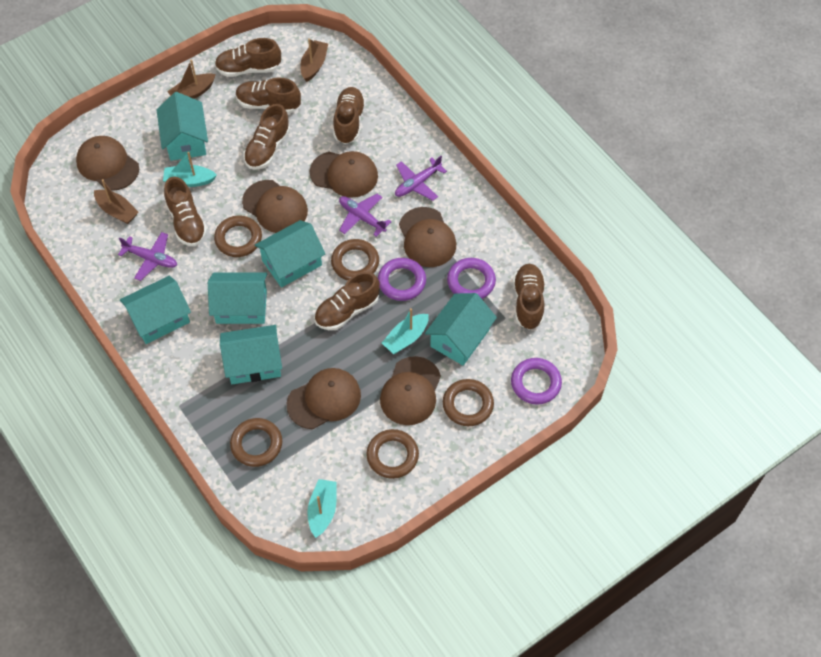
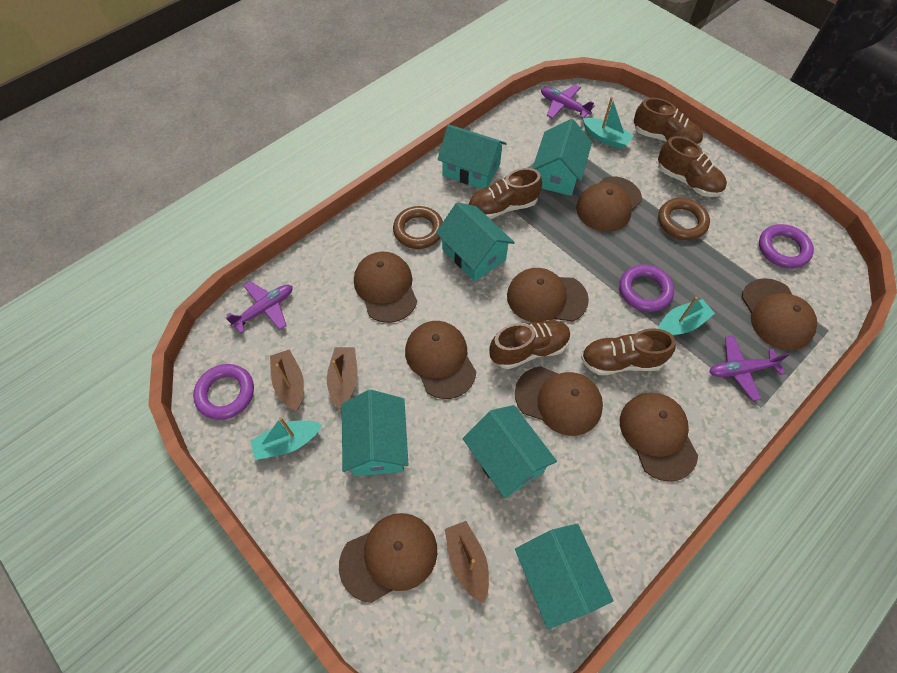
brown cap: 6 -> 8
brown ring: 5 -> 2
brown shoe: 7 -> 5

